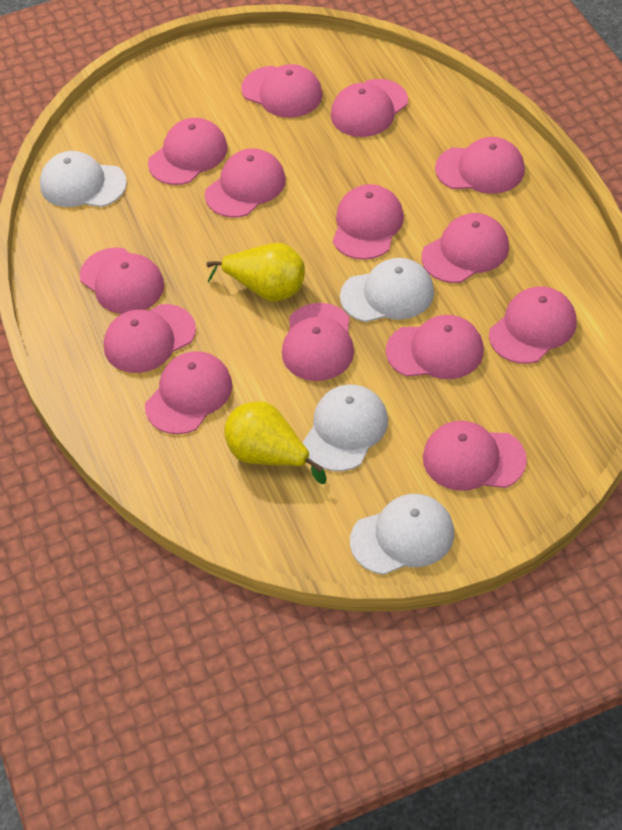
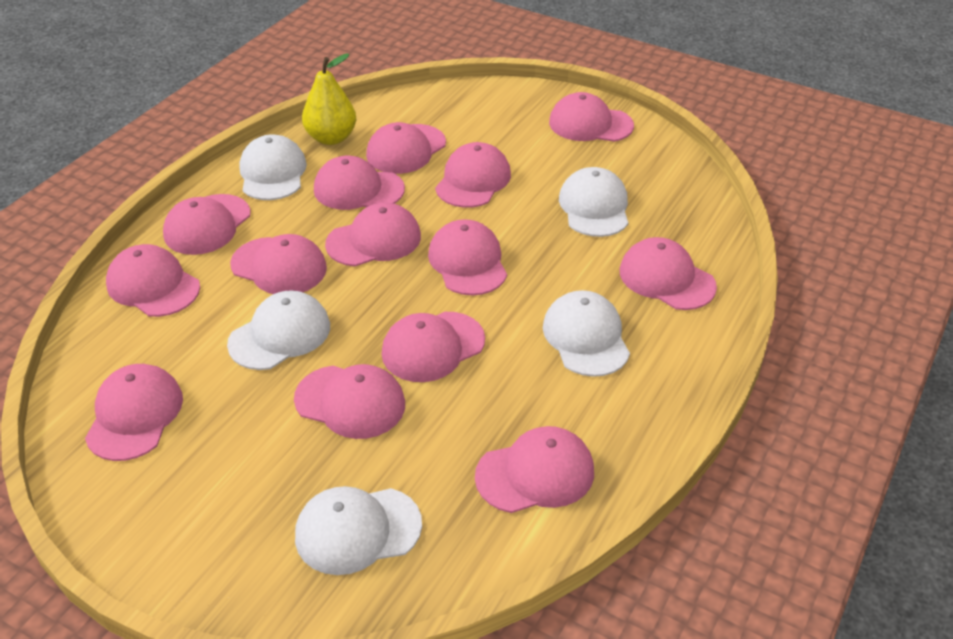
white cap: 4 -> 5
yellow pear: 2 -> 1

